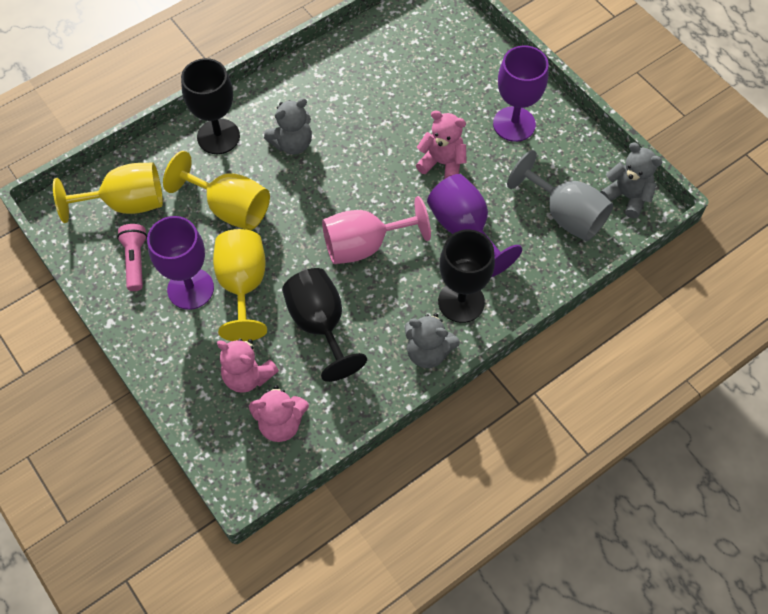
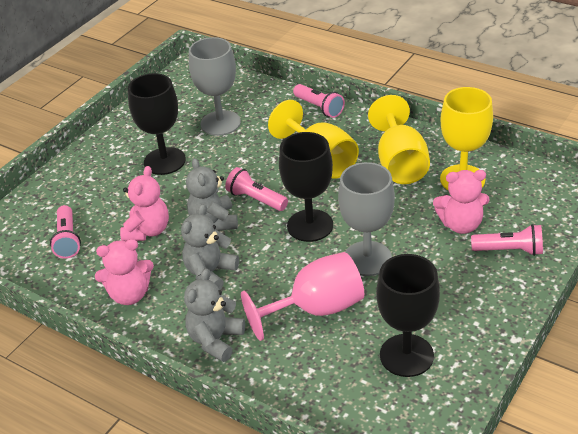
grey goblet: 1 -> 2
pink flashlight: 1 -> 4
purple goblet: 3 -> 0

